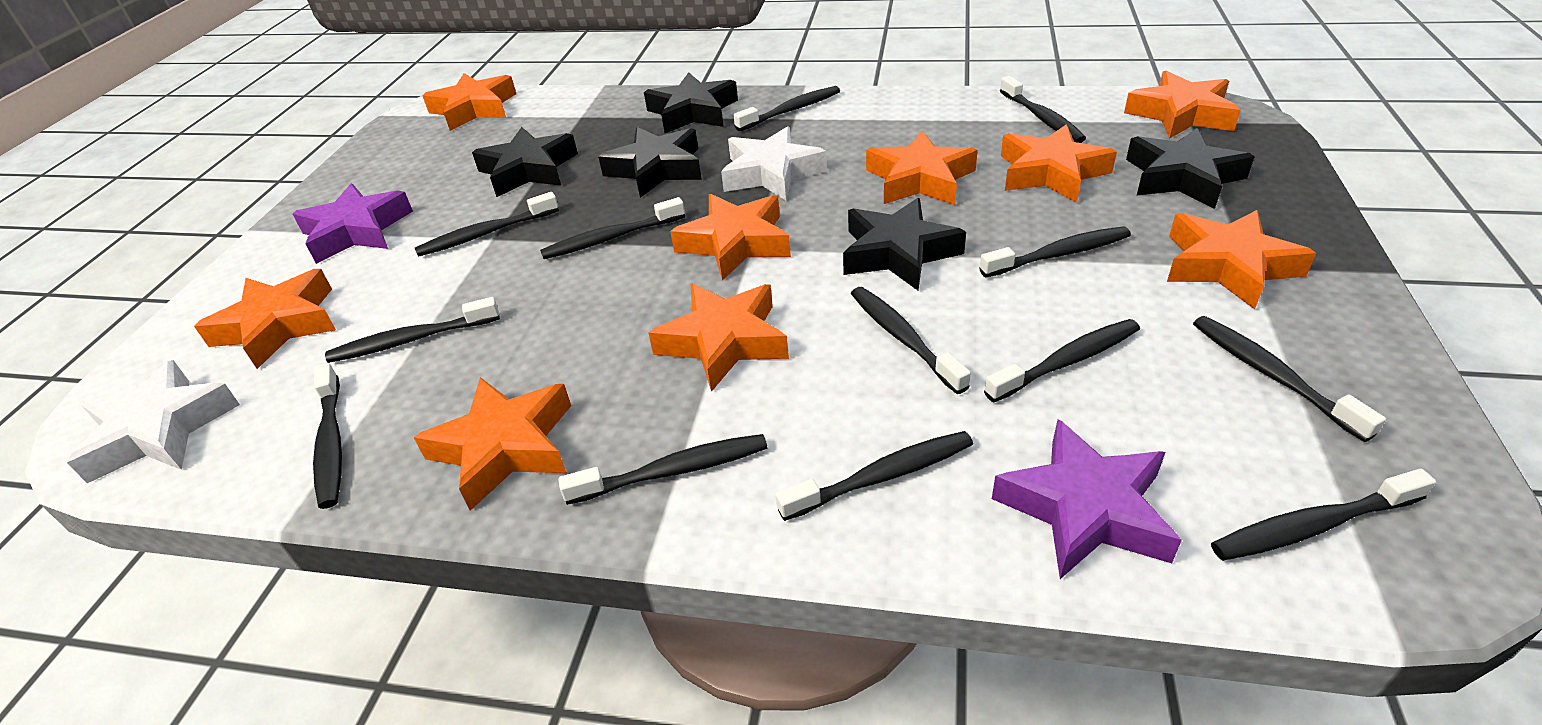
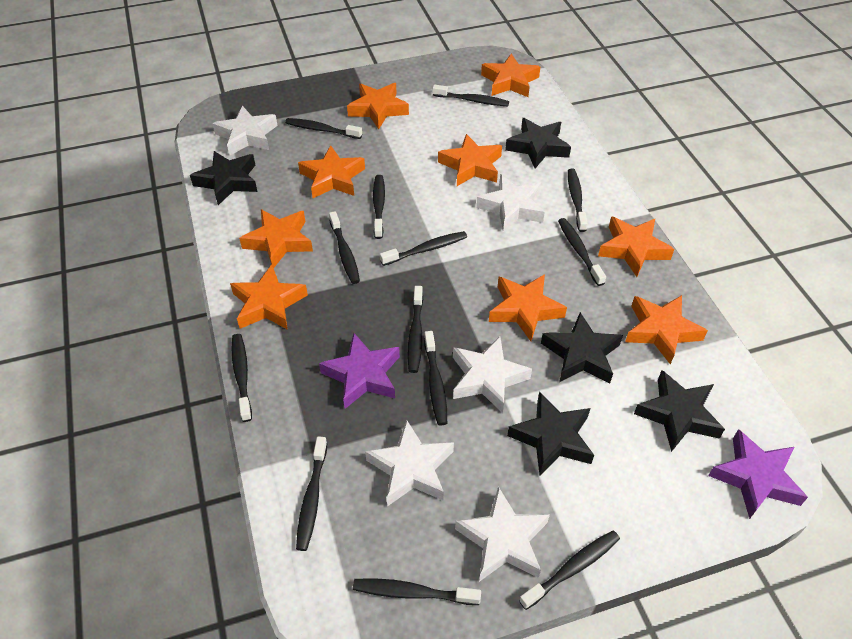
white star: 2 -> 5

